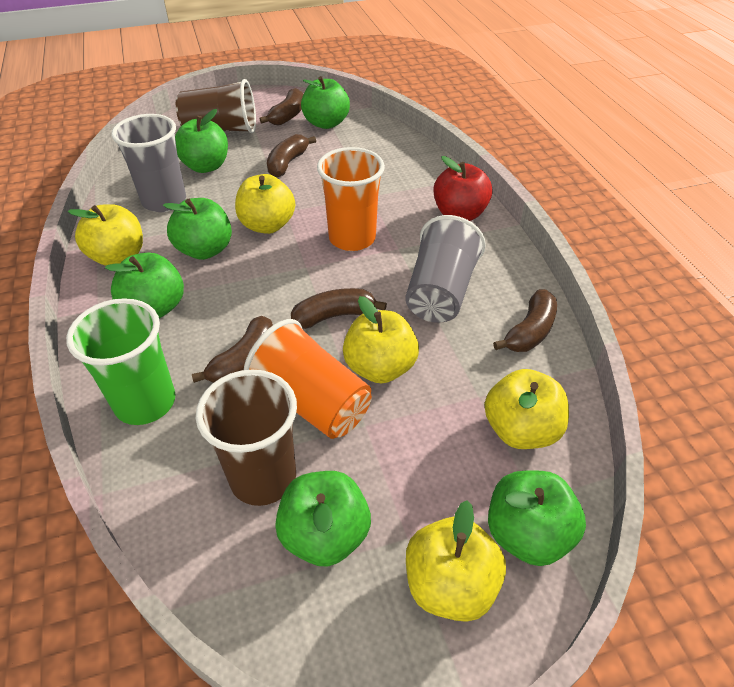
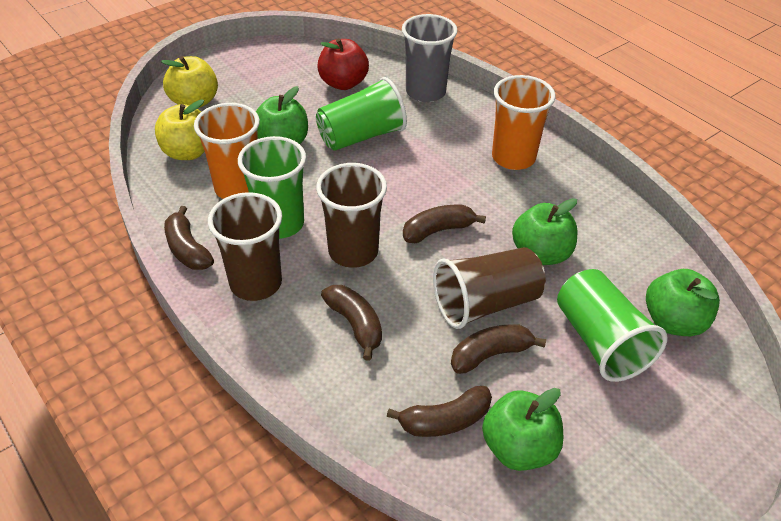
brown cup: 2 -> 3
green apple: 6 -> 4
green cup: 1 -> 3
grey cup: 2 -> 1
yellow apple: 5 -> 2

